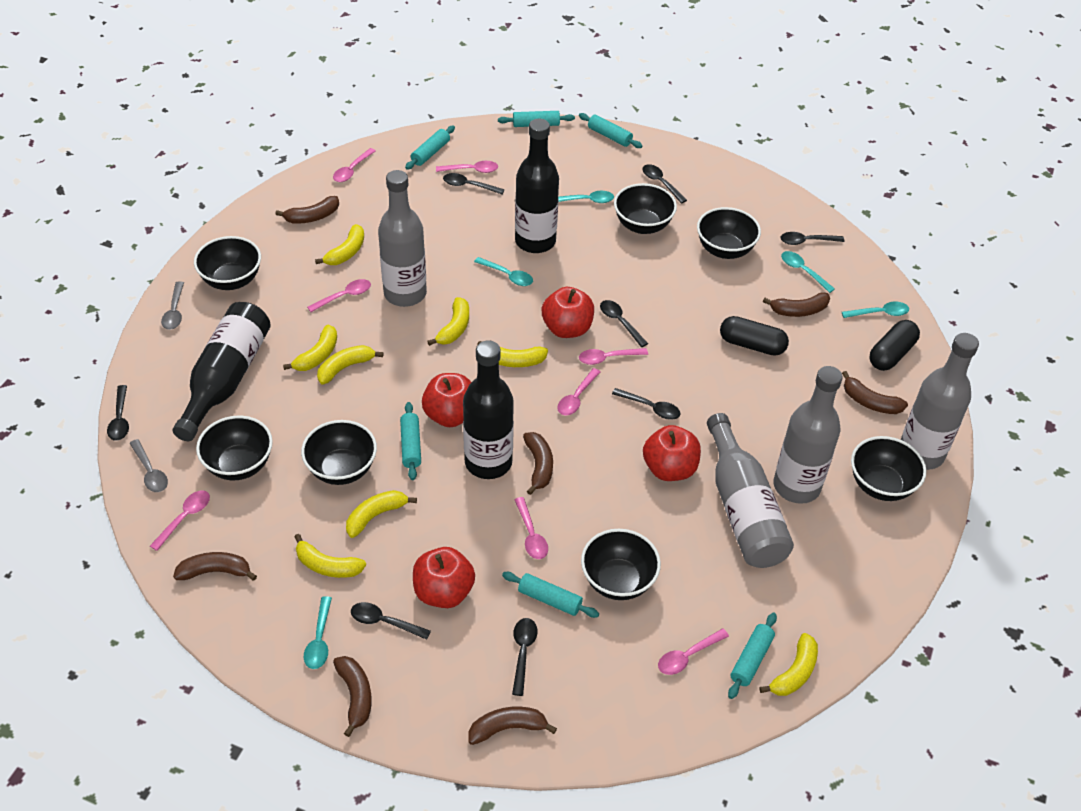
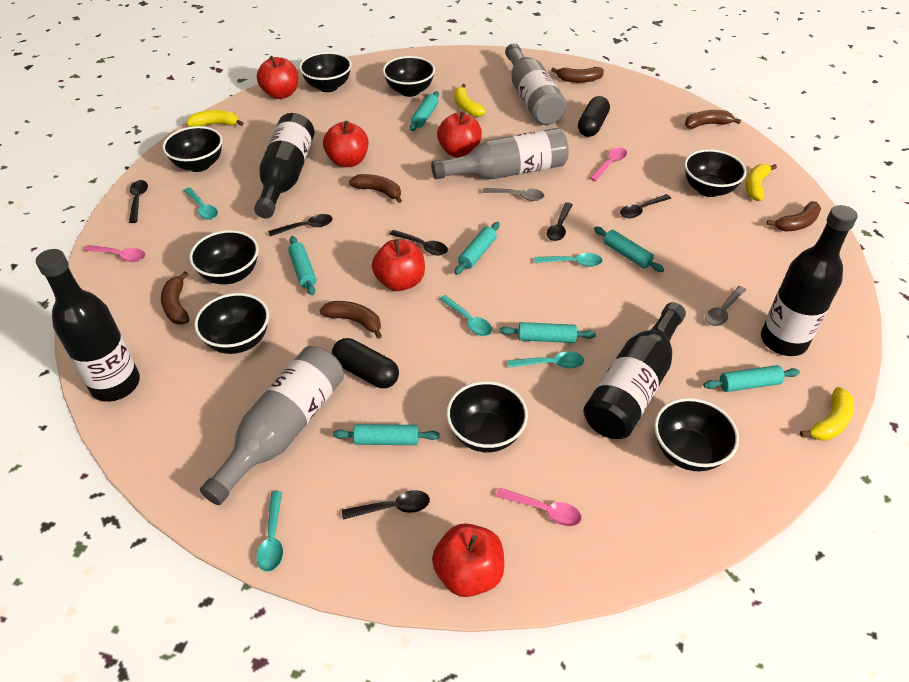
black bottle: 3 -> 4
black bowl: 7 -> 8
black spoon: 8 -> 6
brown banana: 7 -> 6
grey bottle: 4 -> 3
pink spoon: 8 -> 3
red apple: 4 -> 5
turquoise rolling pin: 6 -> 7
yellow banana: 8 -> 4

